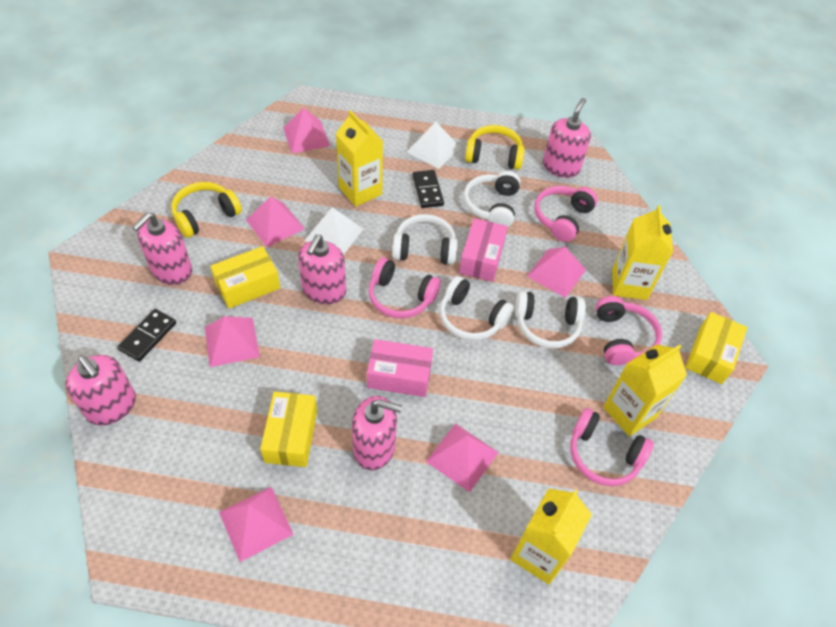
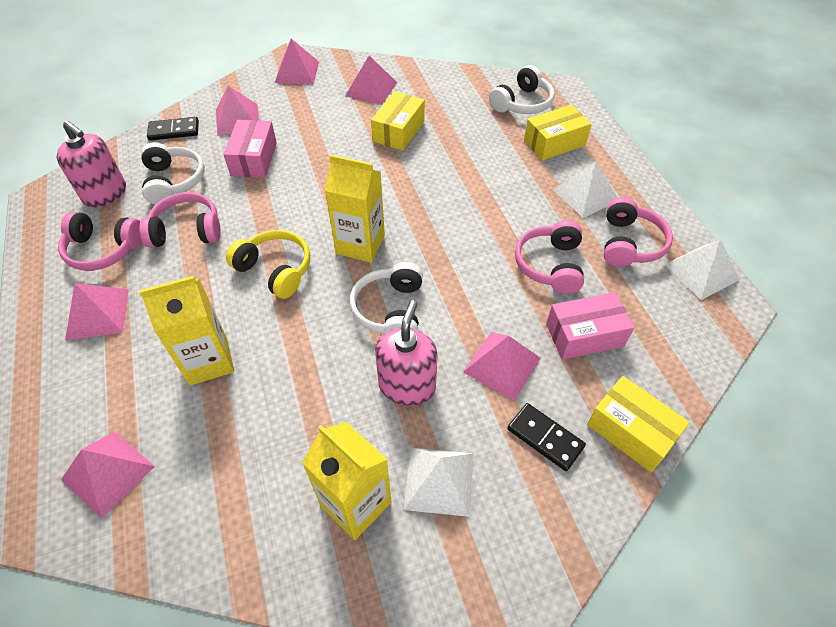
pink soap dispenser: 5 -> 2
white headphones: 4 -> 3
white pyramid: 2 -> 3
yellow carton: 4 -> 3
yellow headphones: 2 -> 1

